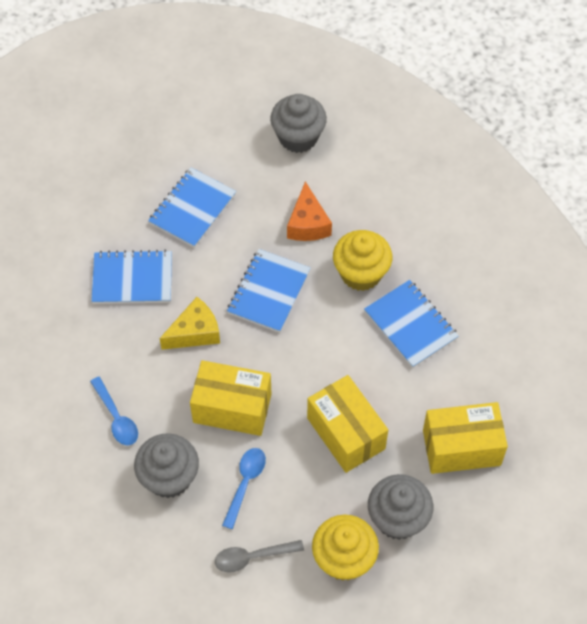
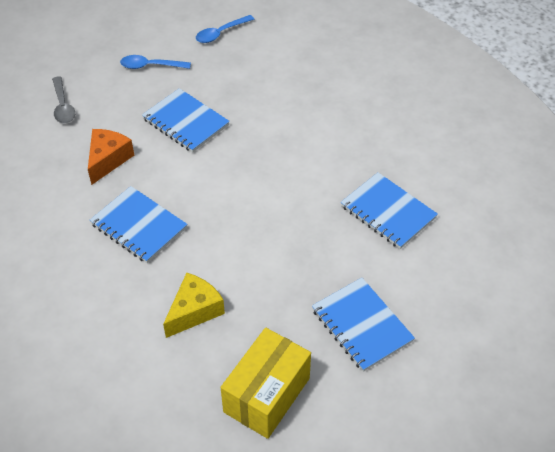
grey cupcake: 3 -> 0
yellow box: 3 -> 1
yellow cupcake: 2 -> 0

